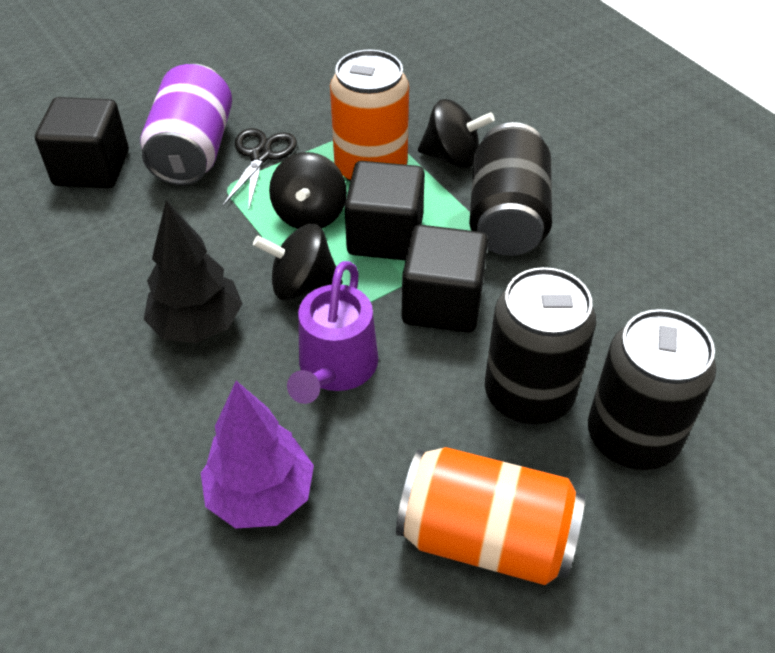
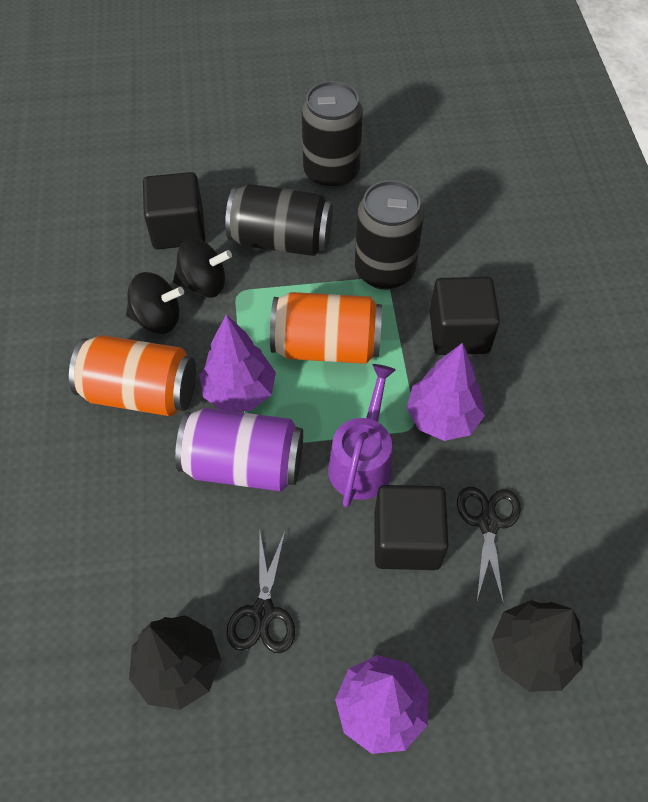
black scissors: 1 -> 2
black spinning top: 3 -> 2
black tree: 1 -> 2
purple tree: 1 -> 3

